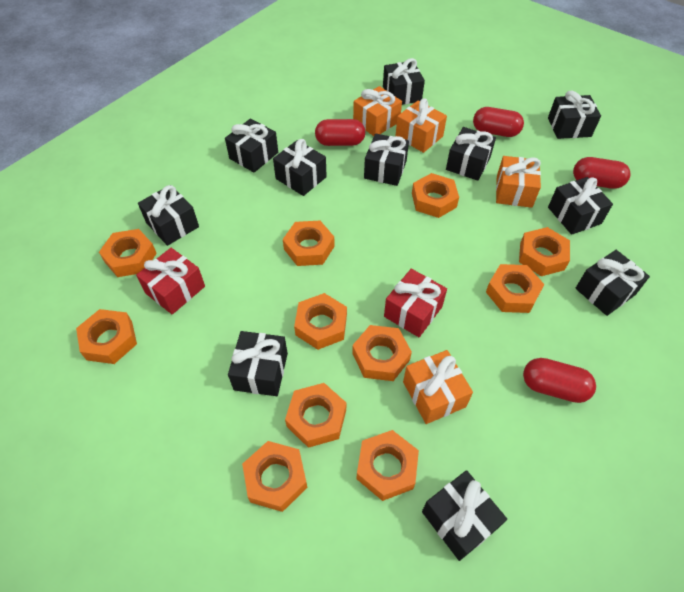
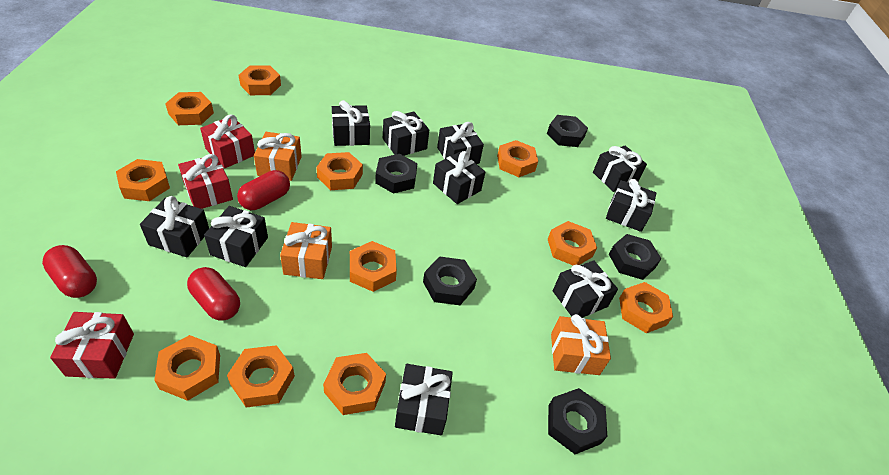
black gift: 11 -> 10
black nut: 0 -> 5
orange gift: 4 -> 3
red capsule: 4 -> 3
red gift: 2 -> 3

